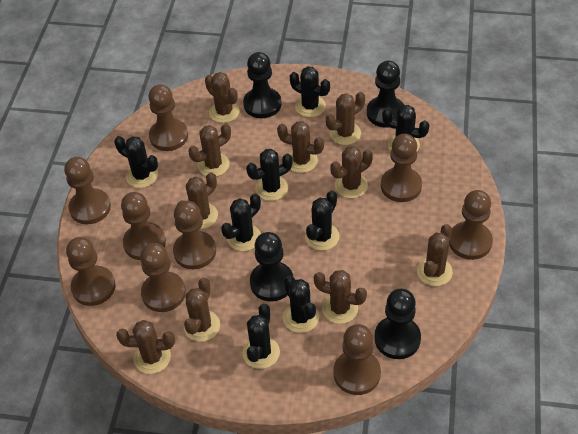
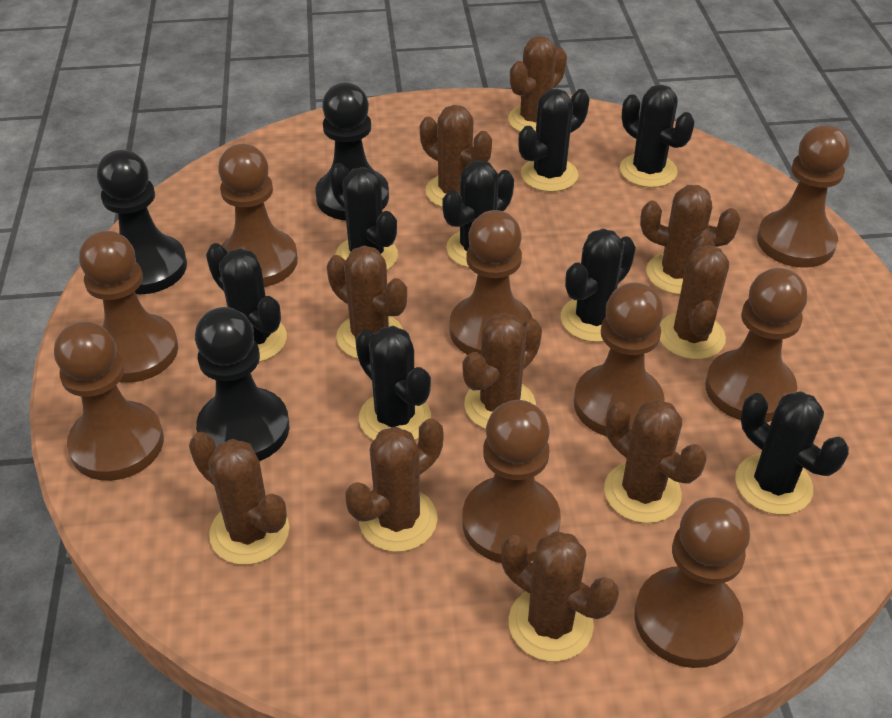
black pawn: 4 -> 3

